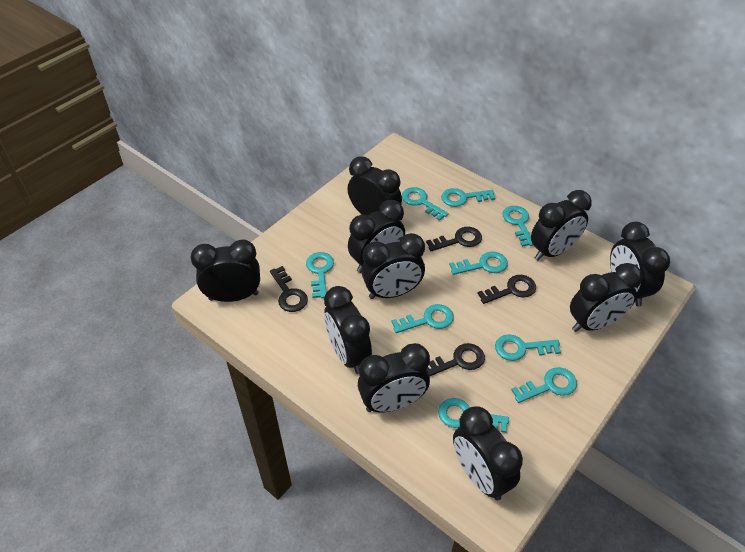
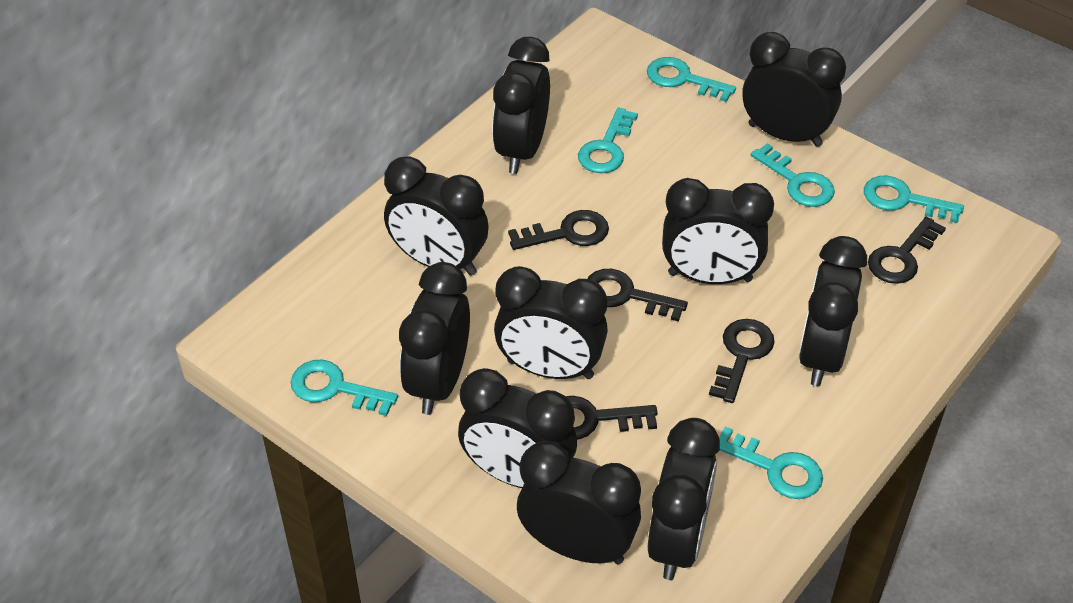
black key: 4 -> 5
turquoise key: 9 -> 6

